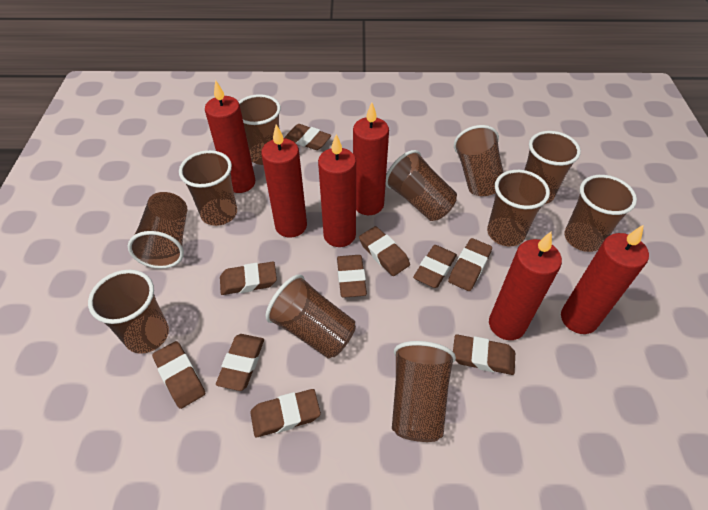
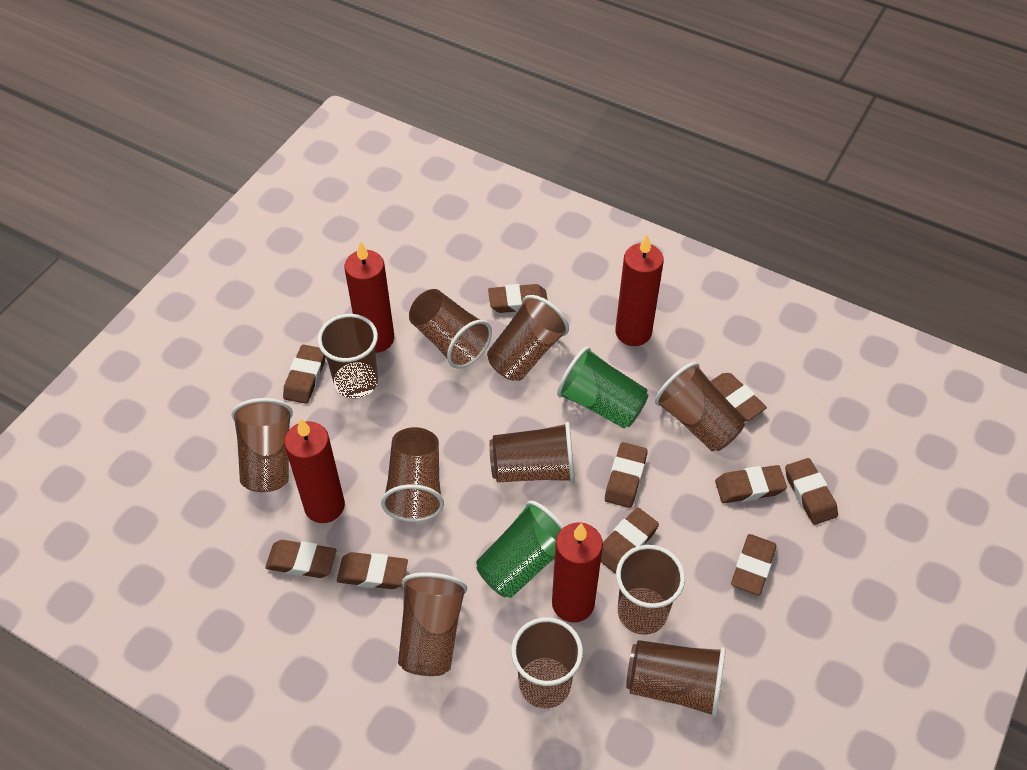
green cup: 0 -> 2
red candle: 6 -> 4

